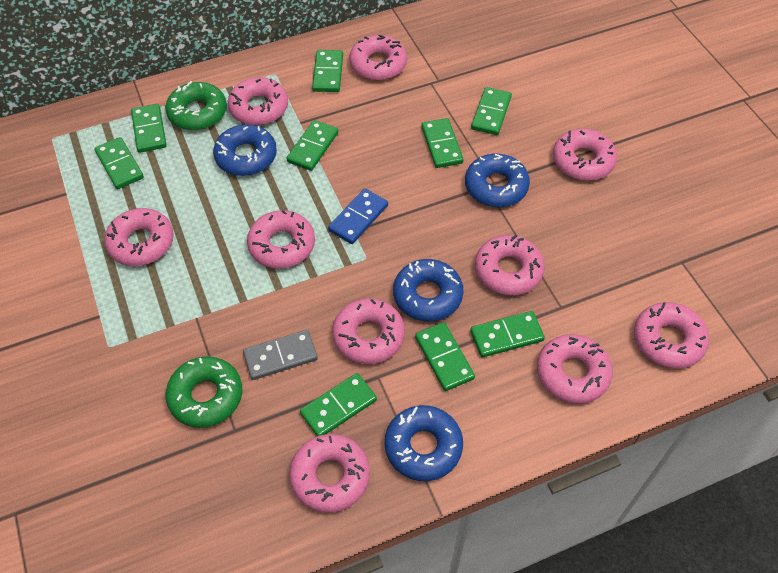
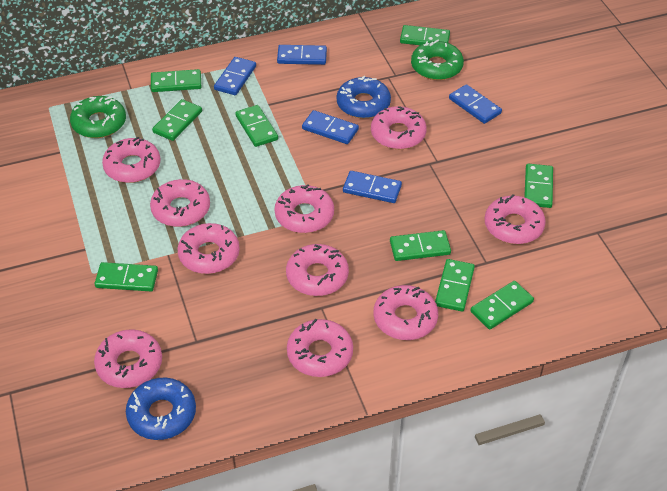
blue domino: 1 -> 5
blue donut: 4 -> 2
grey domino: 1 -> 0

